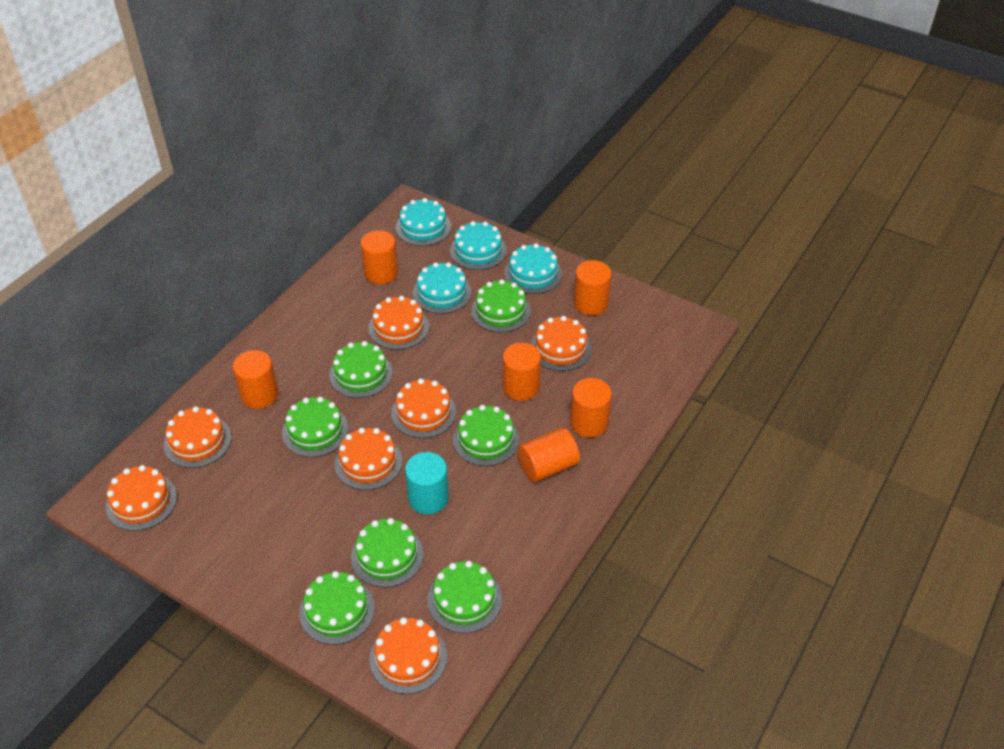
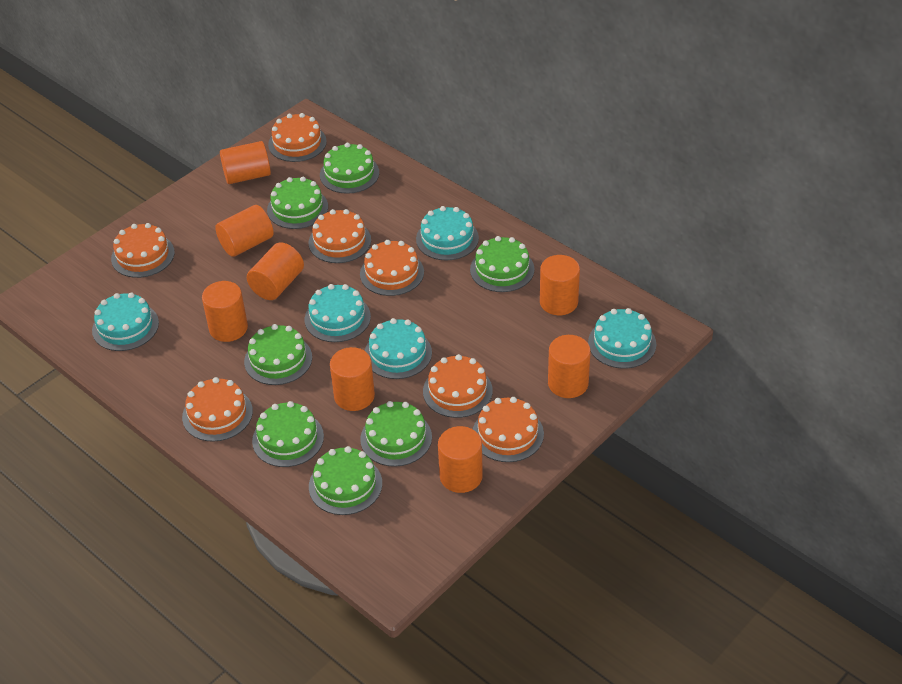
orange cylinder: 6 -> 8
turquoise cake: 4 -> 5
turquoise cylinder: 1 -> 0

